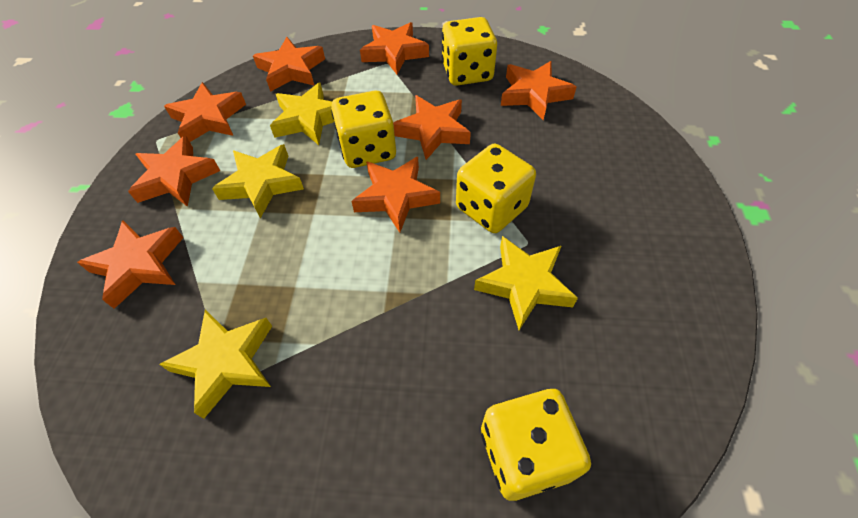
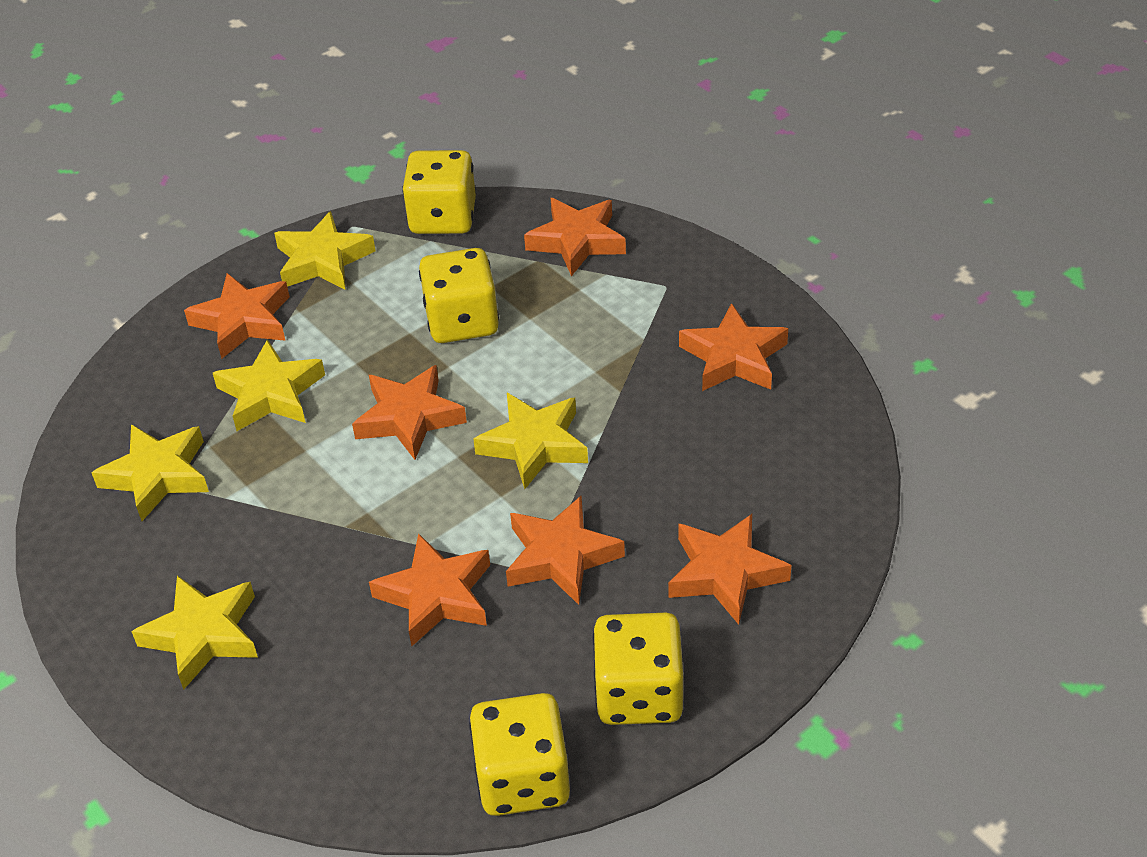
orange star: 8 -> 7
yellow star: 4 -> 5

